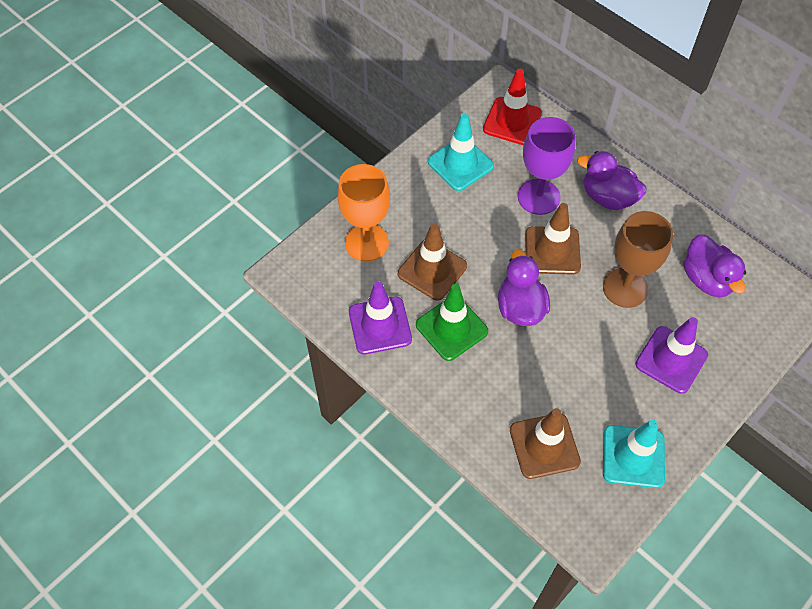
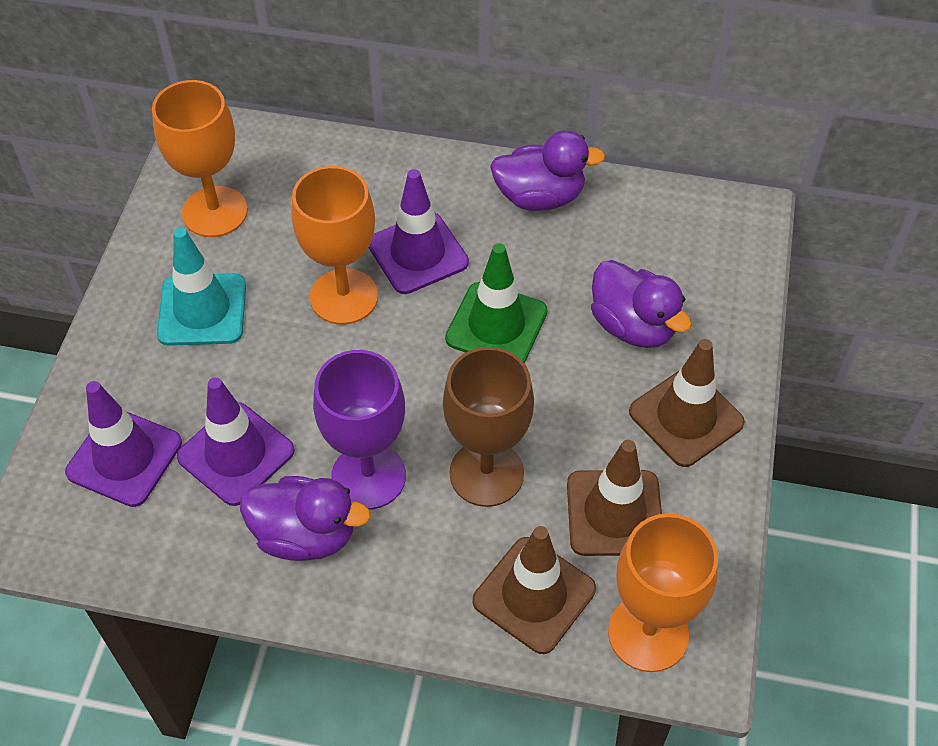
orange goblet: 1 -> 3
purple traffic cone: 2 -> 3
red traffic cone: 1 -> 0
turquoise traffic cone: 2 -> 1

